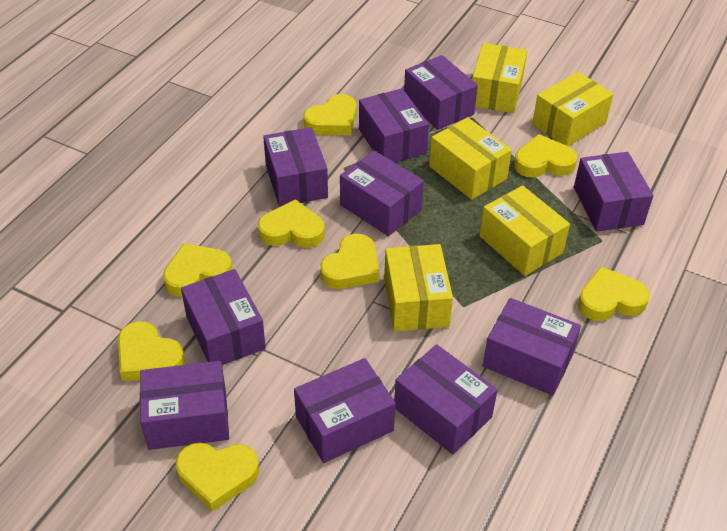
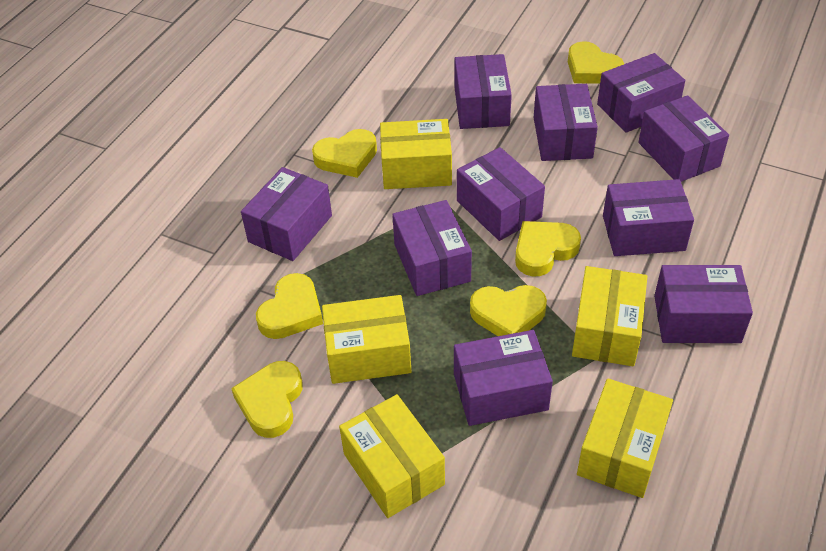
yellow heart: 8 -> 6

